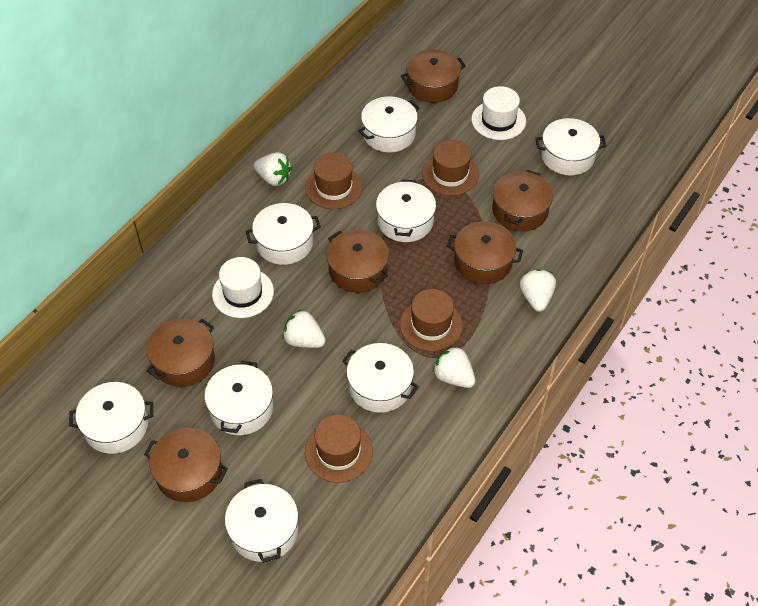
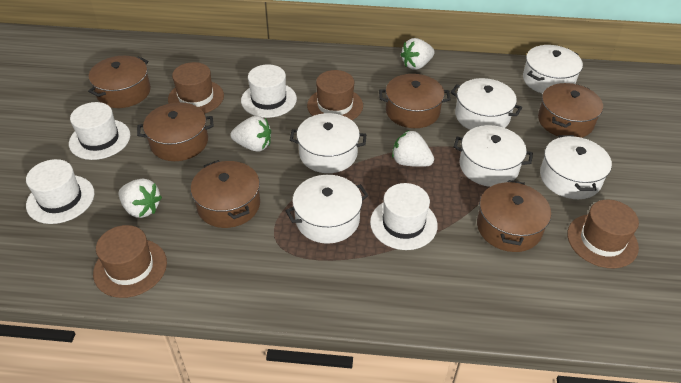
white hat: 2 -> 4
white pot: 8 -> 6

